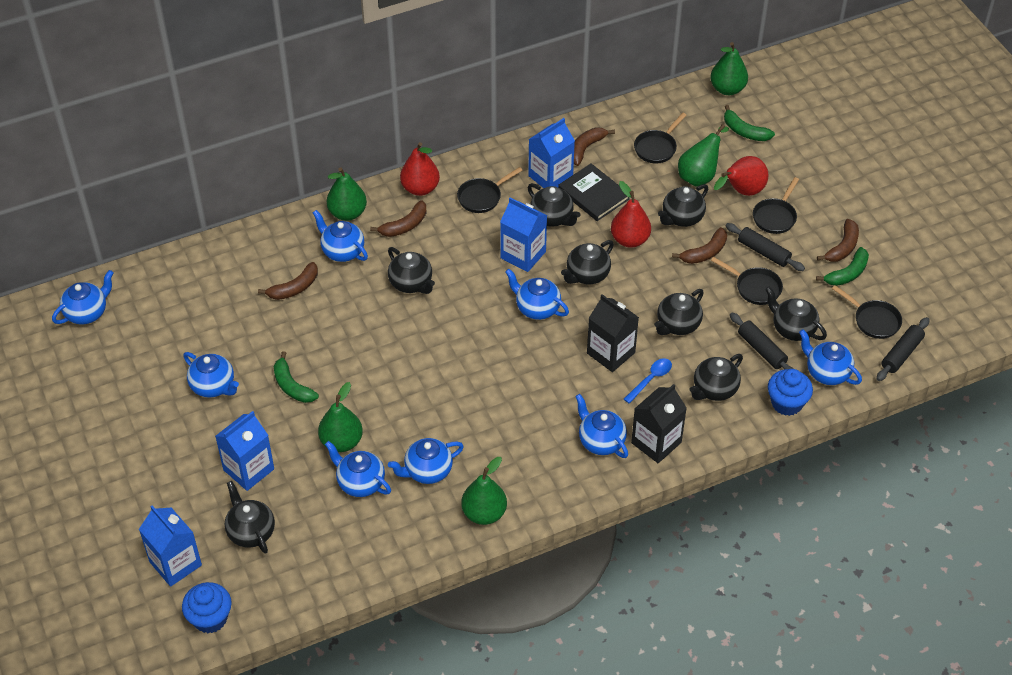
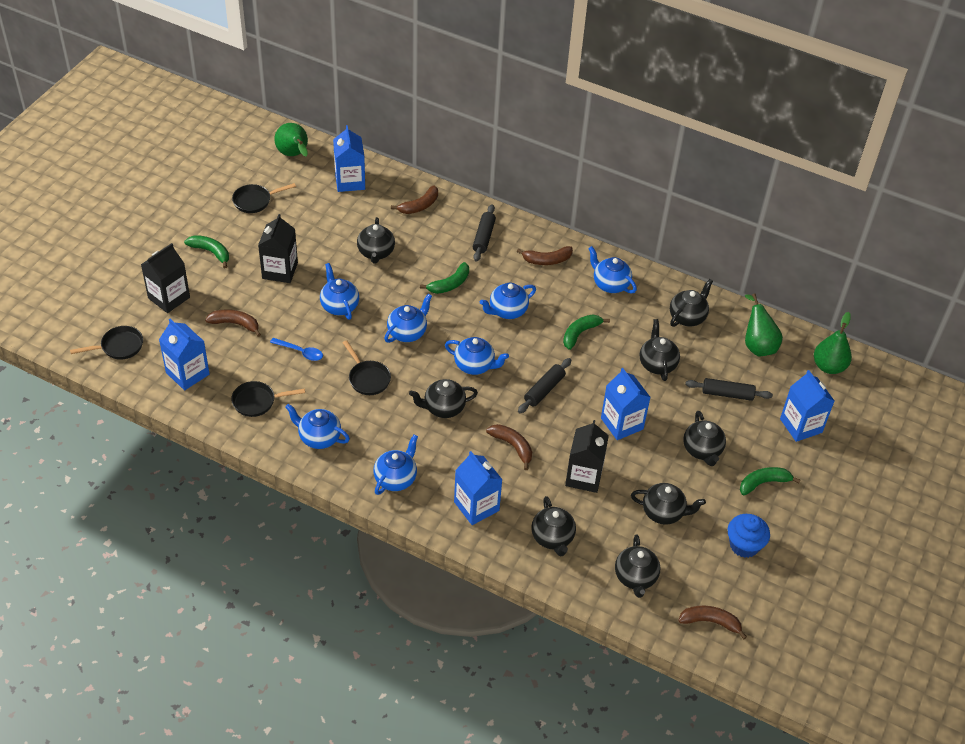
black book: 1 -> 0
black carton: 2 -> 3
black pan: 5 -> 4
blue carton: 4 -> 5
blue cupcake: 2 -> 1
blue teapot: 8 -> 7
green banana: 3 -> 4
green pear: 5 -> 3
red pear: 3 -> 0

